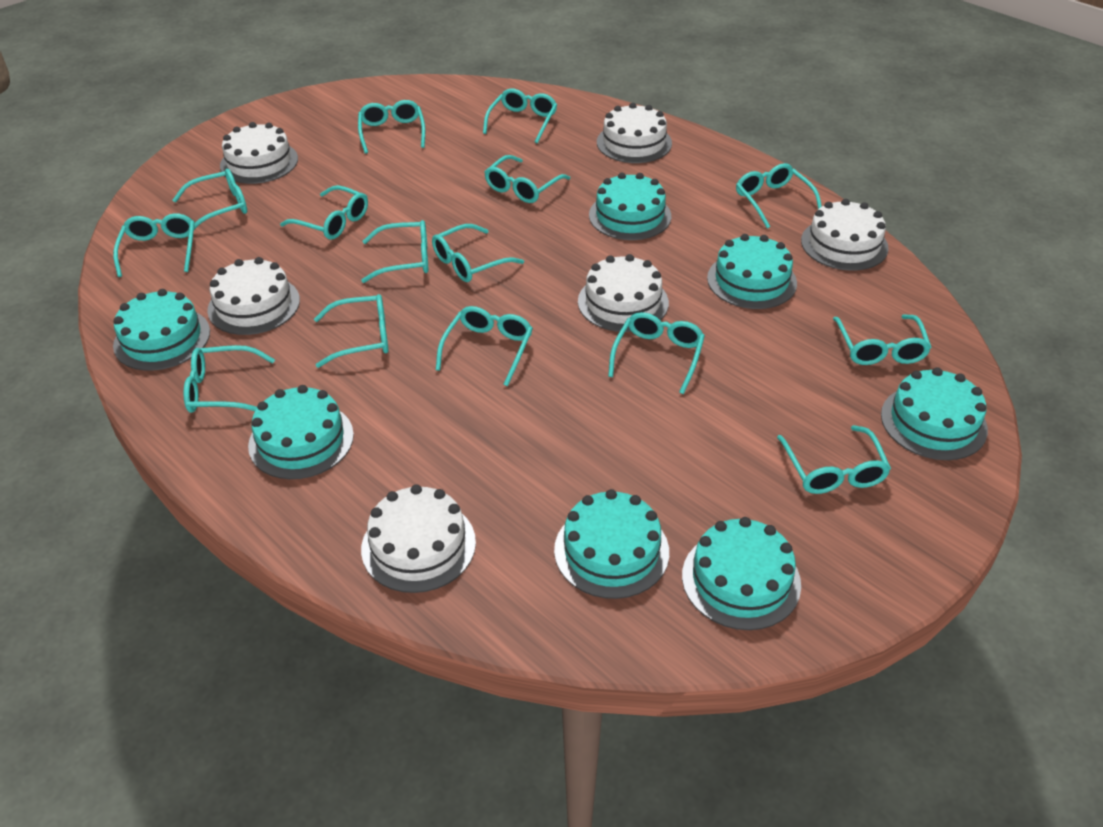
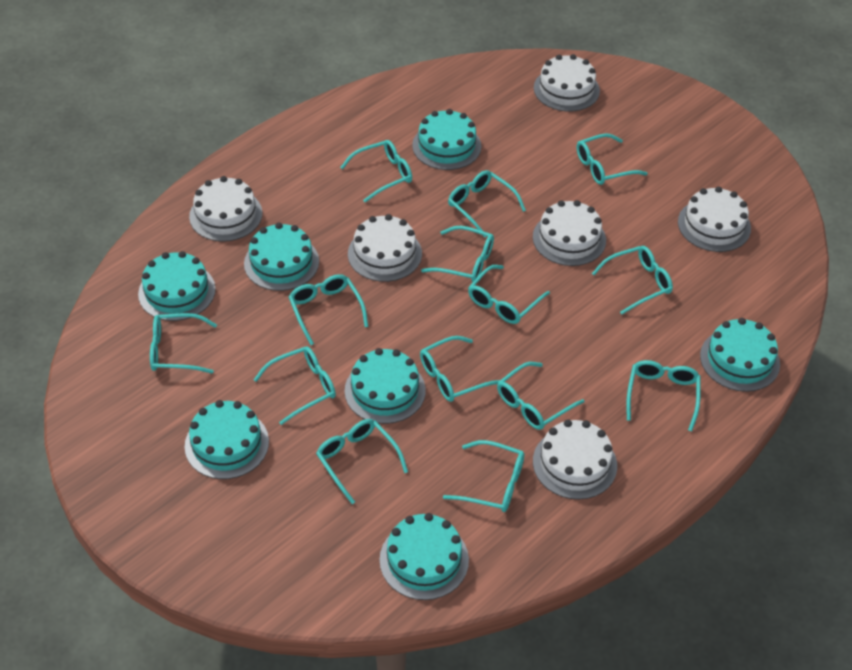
turquoise glasses: 15 -> 14

